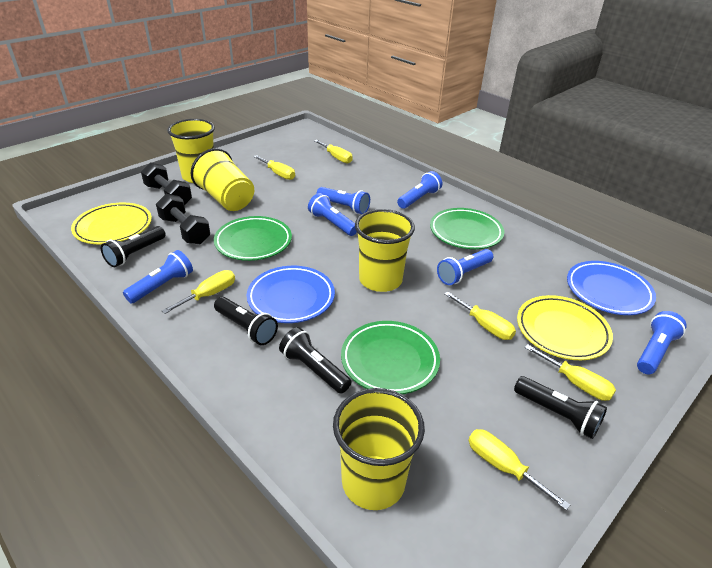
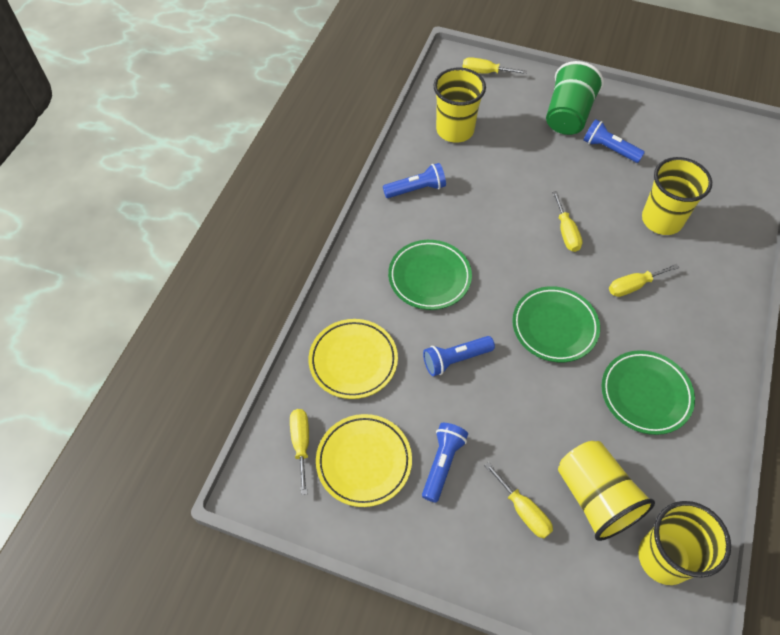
black dumbbell: 2 -> 0
black flashlight: 4 -> 0
blue flashlight: 6 -> 4
blue plate: 2 -> 0
green cup: 0 -> 1
yellow screwdriver: 6 -> 5

